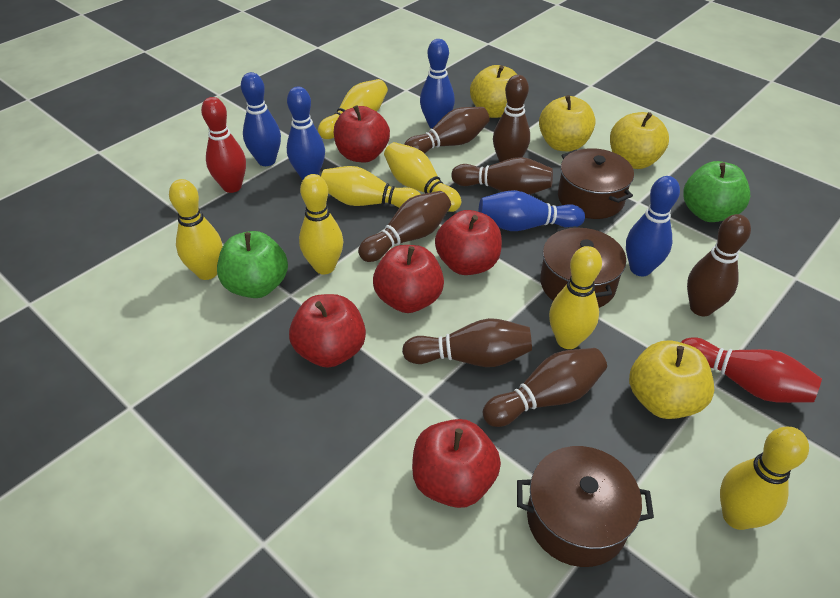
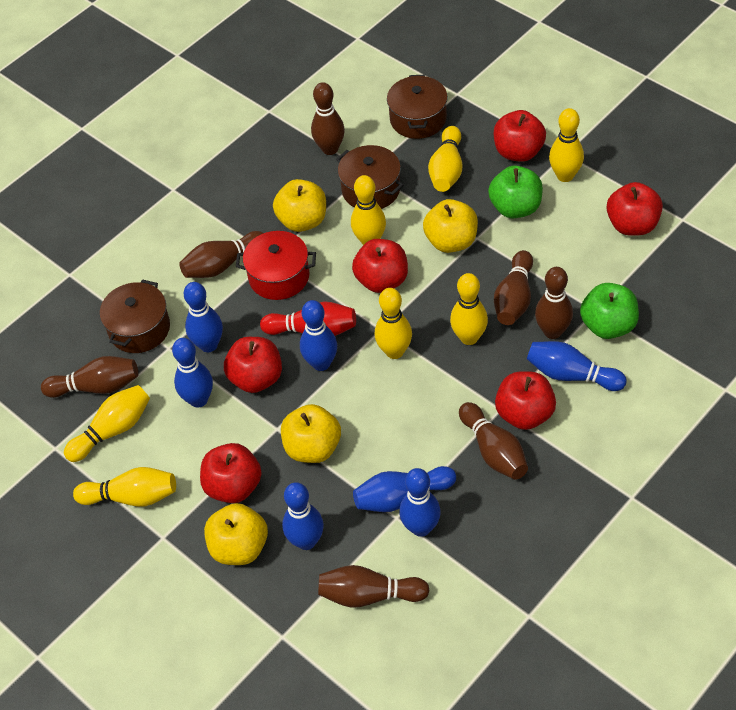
blue bowling pin: 5 -> 7
red apple: 5 -> 6
red bowling pin: 2 -> 1
red pot: 0 -> 1

